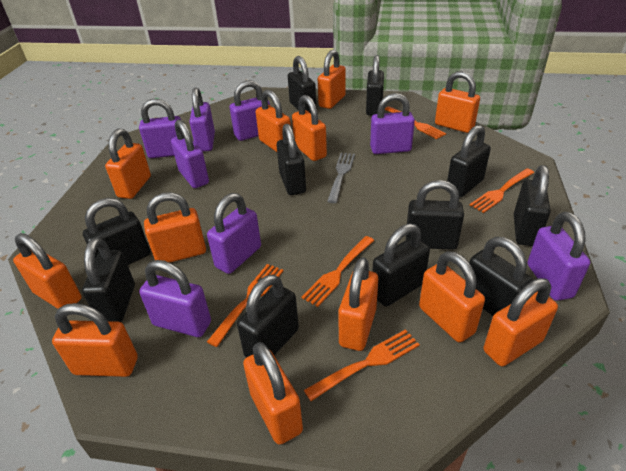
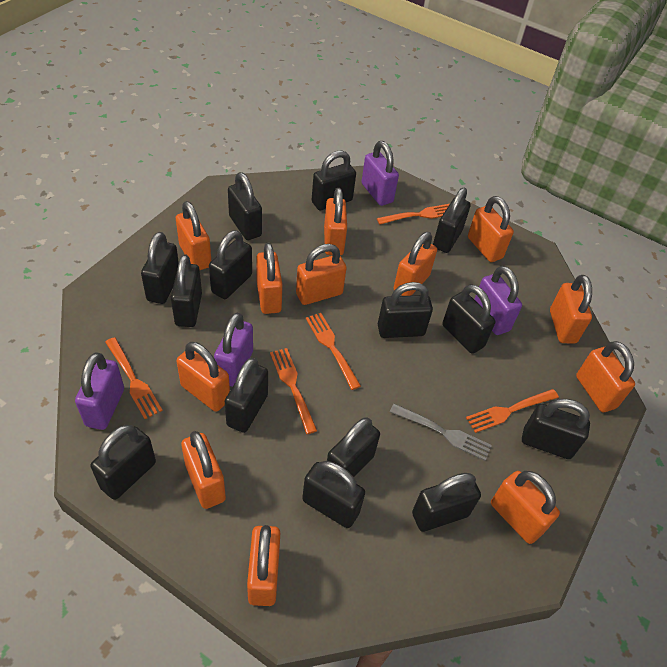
black padlock: 11 -> 14
purple padlock: 8 -> 4

